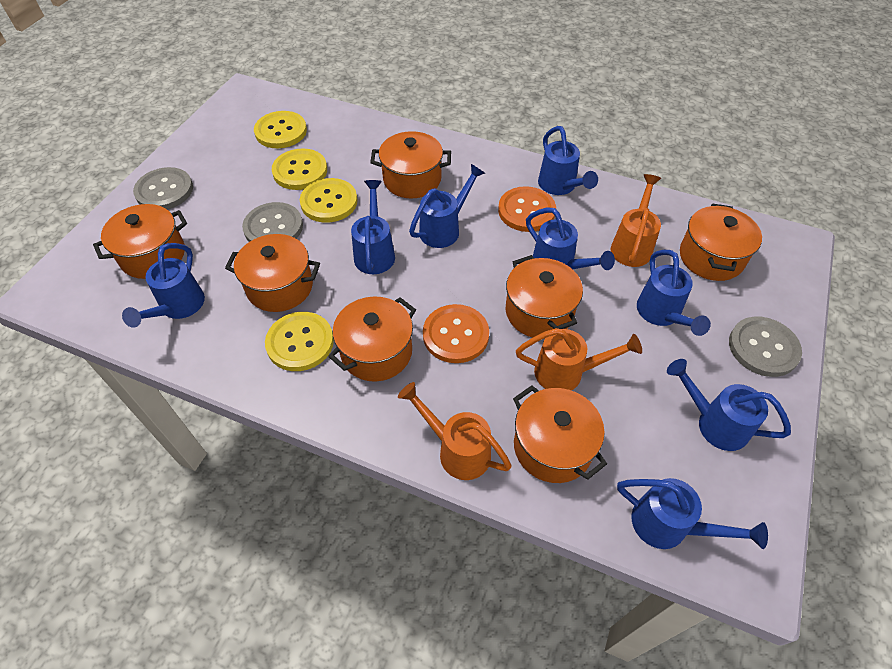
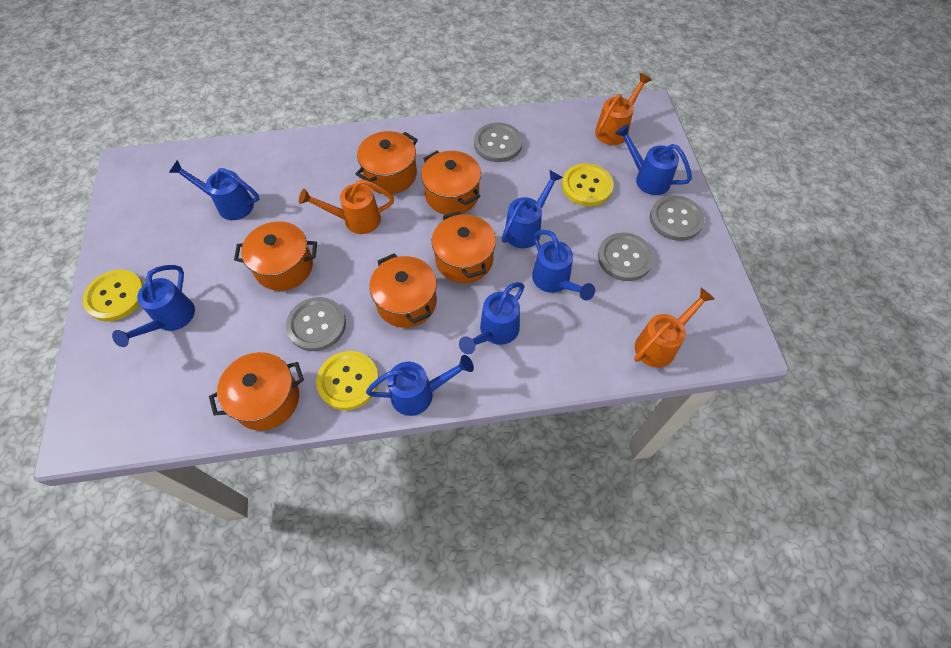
blue watering can: 8 -> 7
grey button: 3 -> 4
orange button: 2 -> 0
orange pot: 7 -> 6
yellow button: 4 -> 3

